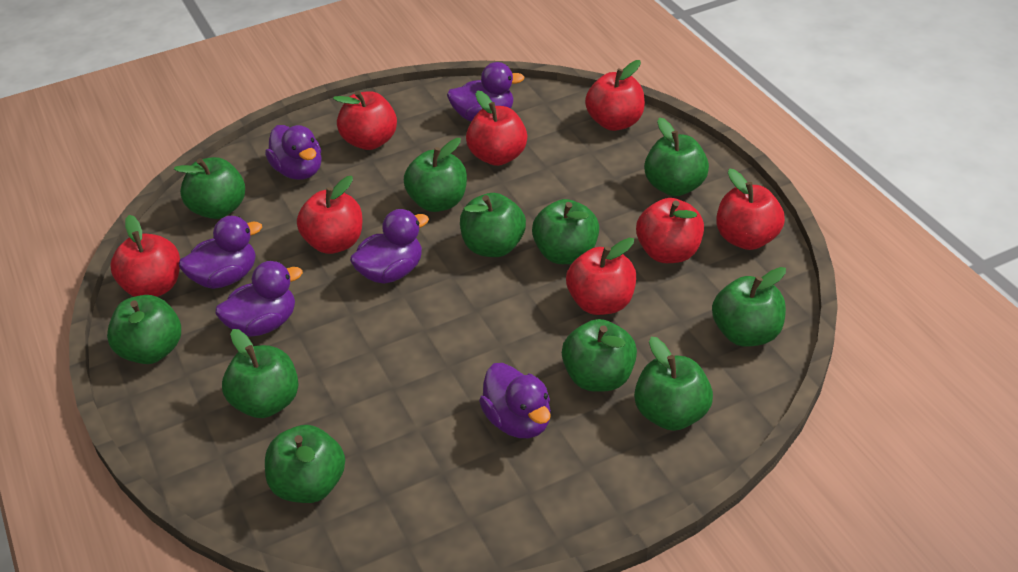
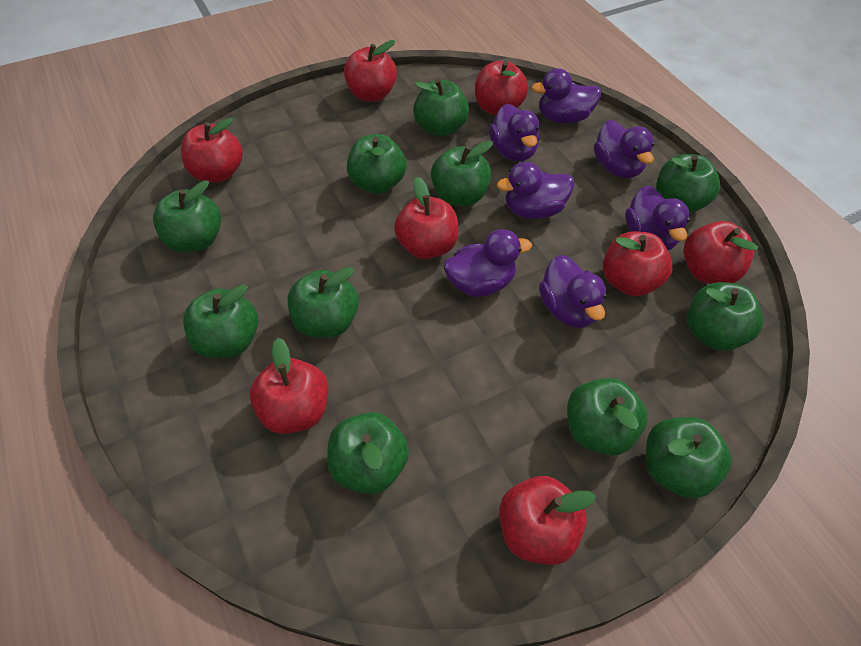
purple duck: 6 -> 7

